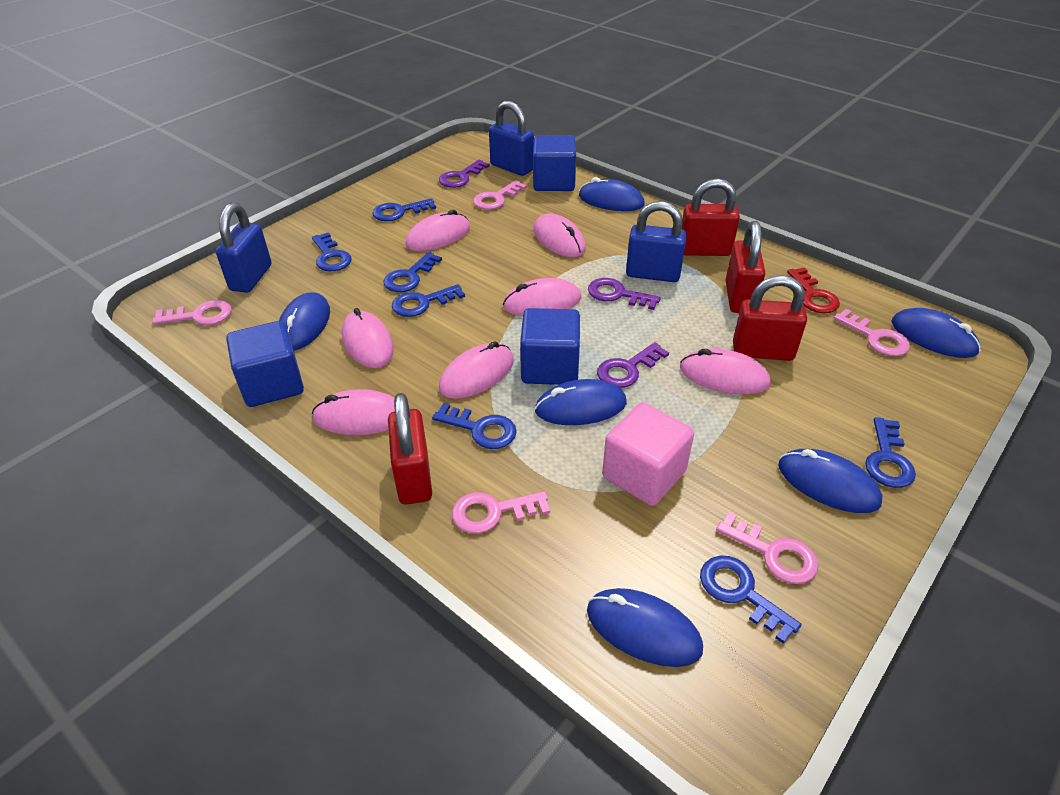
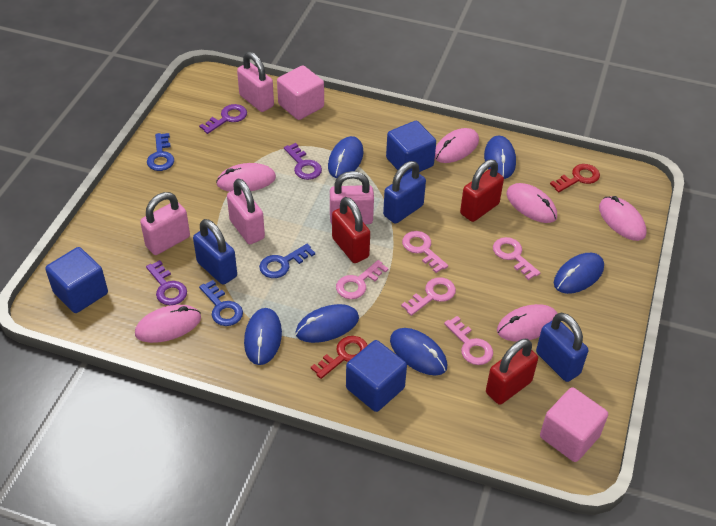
blue key: 7 -> 3
pink cube: 1 -> 2
pink mouse: 7 -> 6
pink padlock: 0 -> 4
red key: 1 -> 2
red padlock: 4 -> 3

